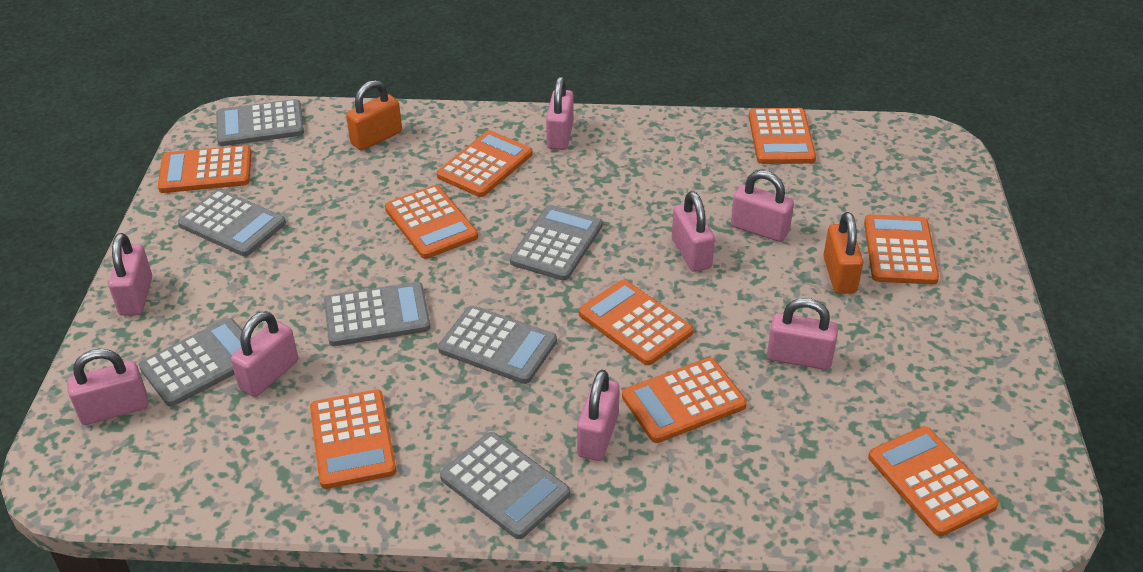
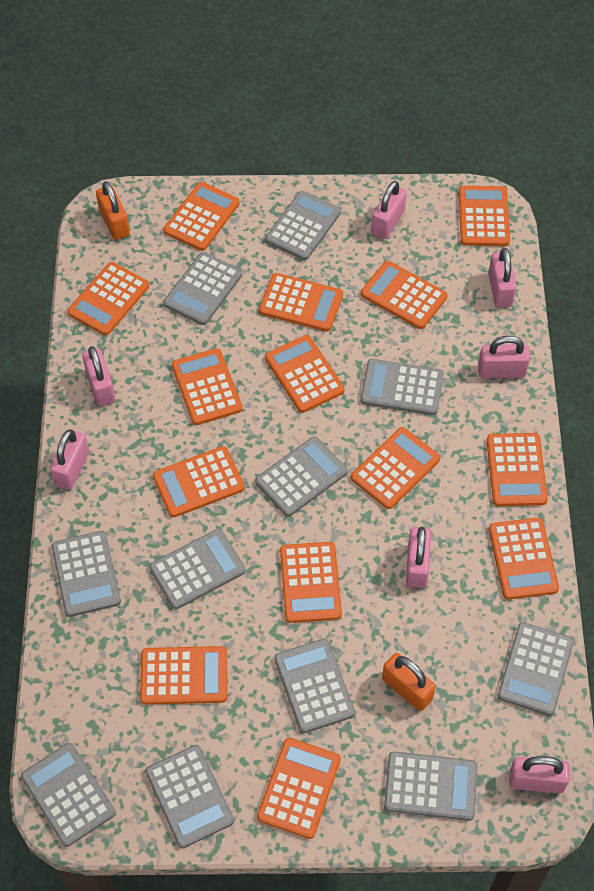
grey calculator: 7 -> 11
orange calculator: 9 -> 14
pink padlock: 8 -> 7

